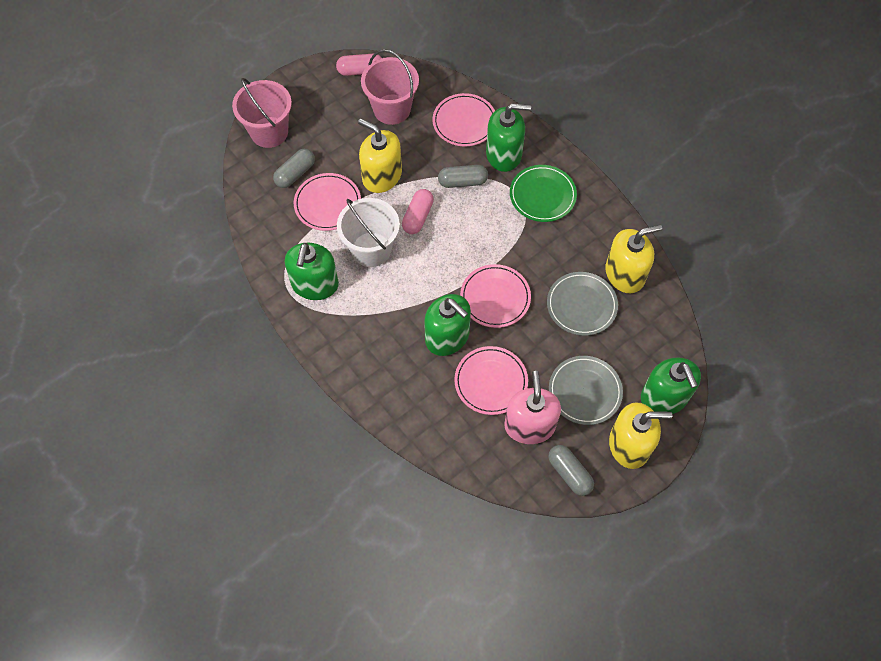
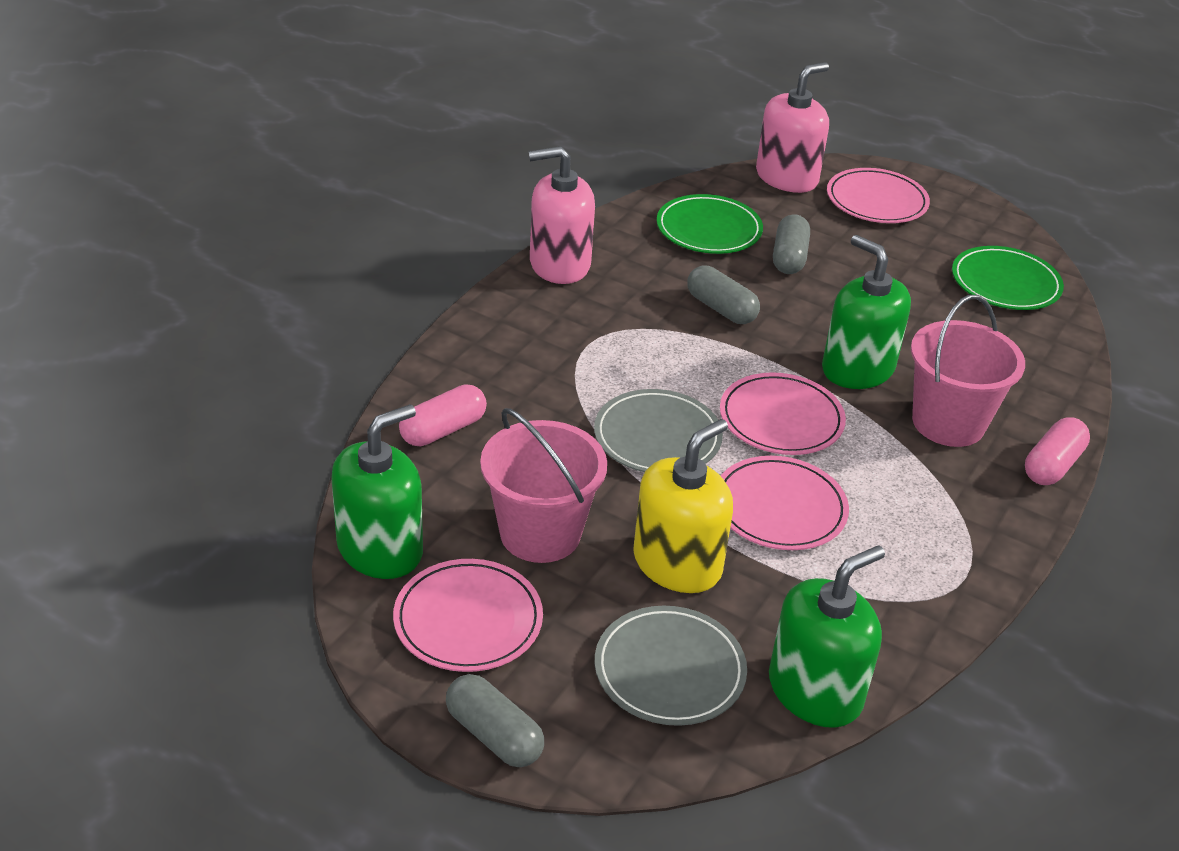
green plate: 1 -> 2
green soap dispenser: 4 -> 3
pink soap dispenser: 1 -> 2
white bucket: 1 -> 0
yellow soap dispenser: 3 -> 1

